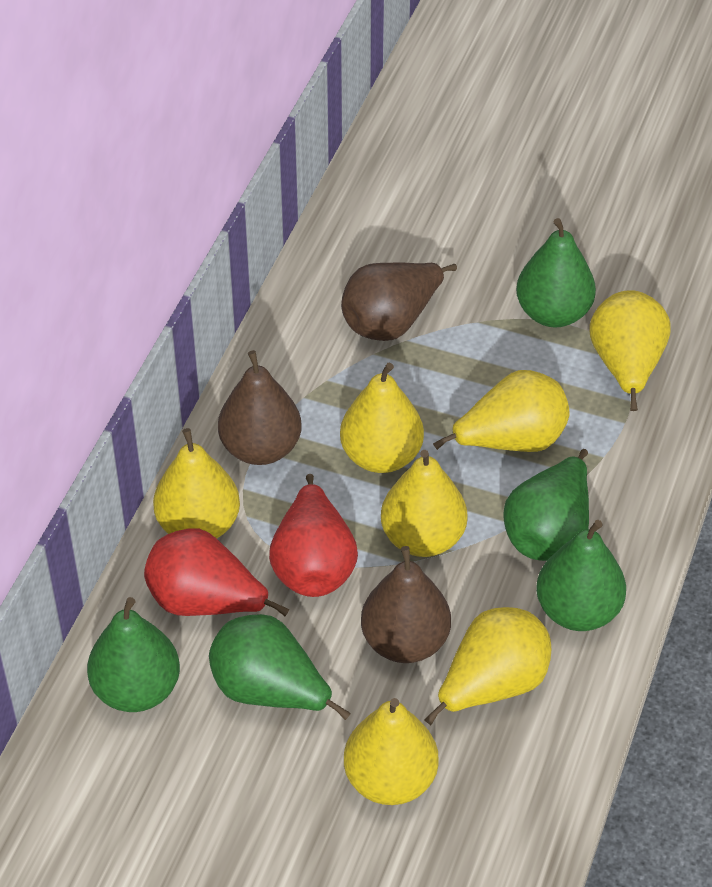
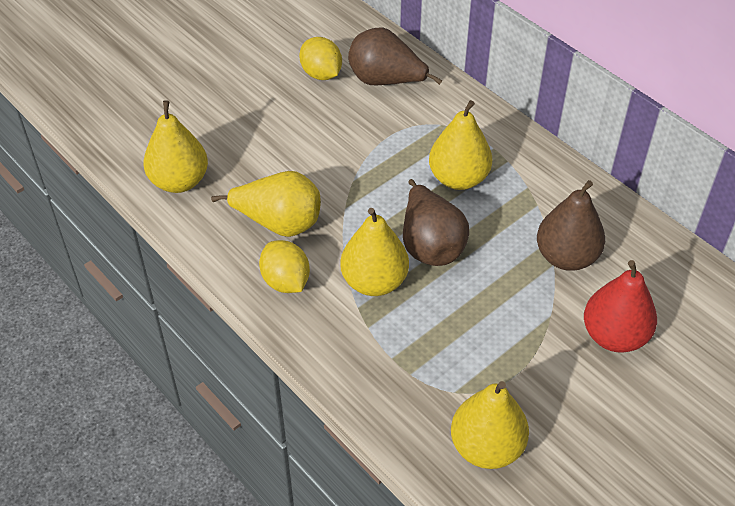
green pear: 5 -> 0
red pear: 2 -> 1
yellow lemon: 0 -> 2
yellow pear: 7 -> 5

